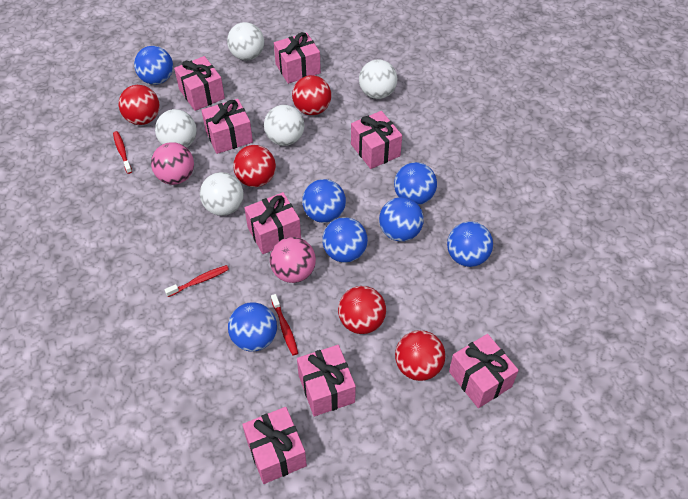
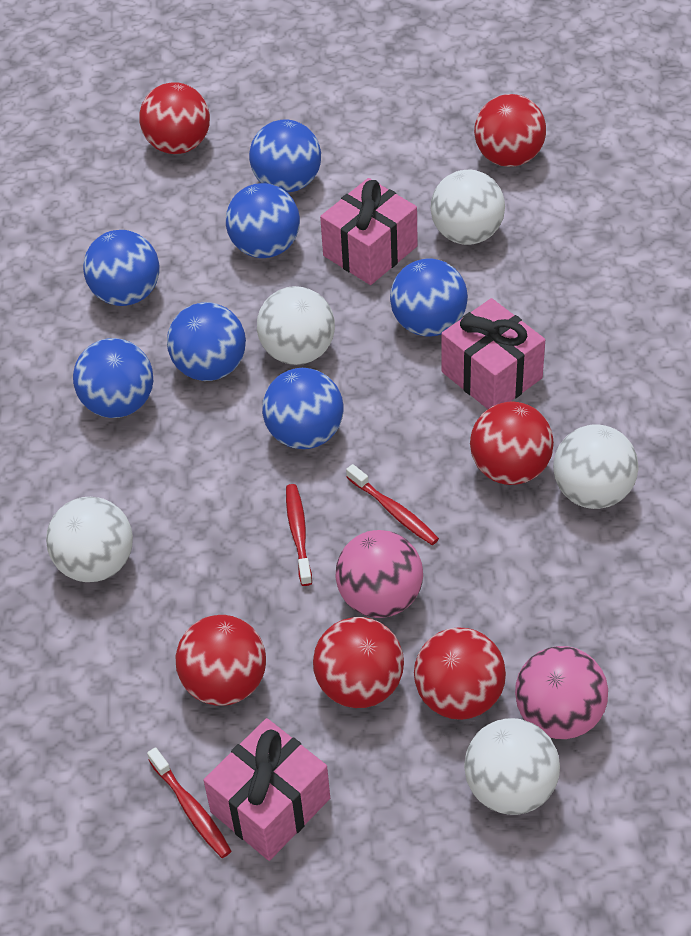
pink gift: 8 -> 3
red ball: 5 -> 6

